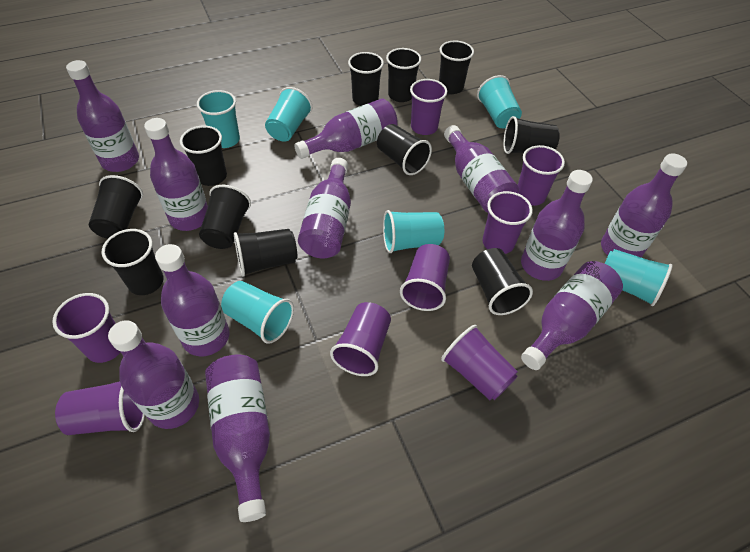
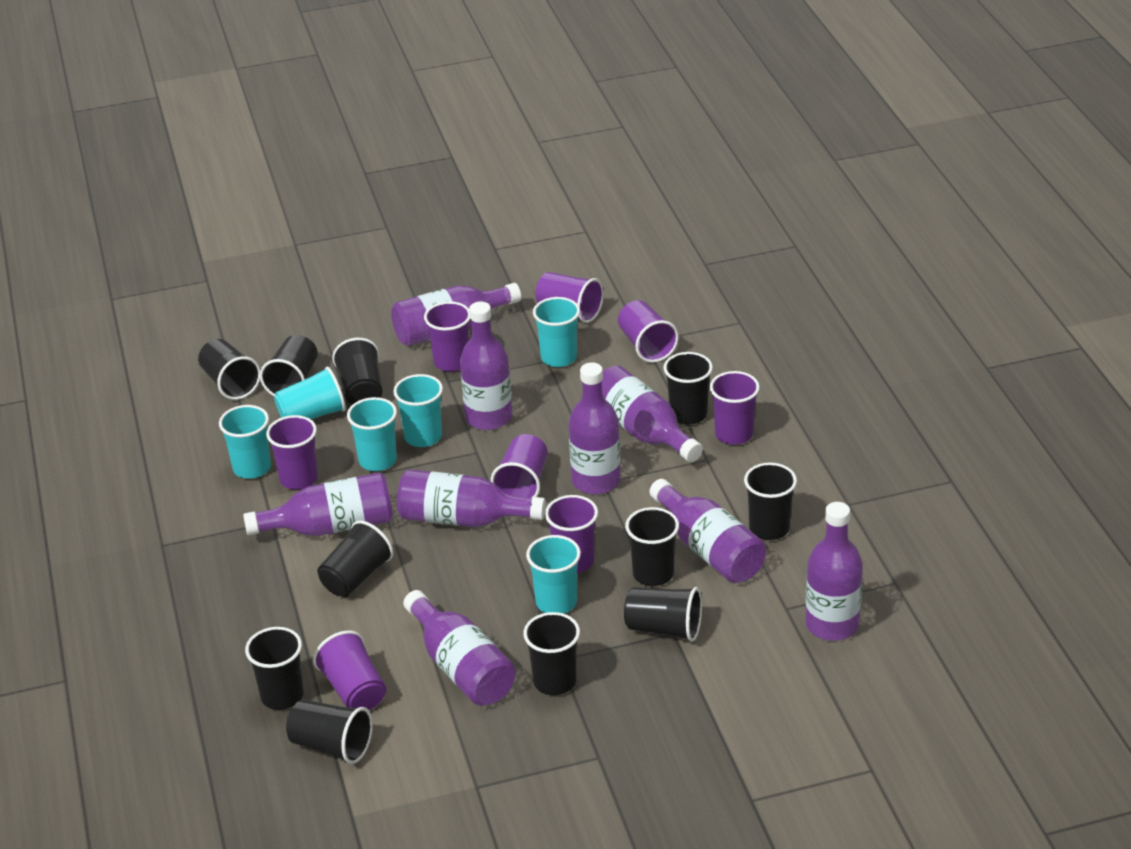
purple bottle: 11 -> 9

